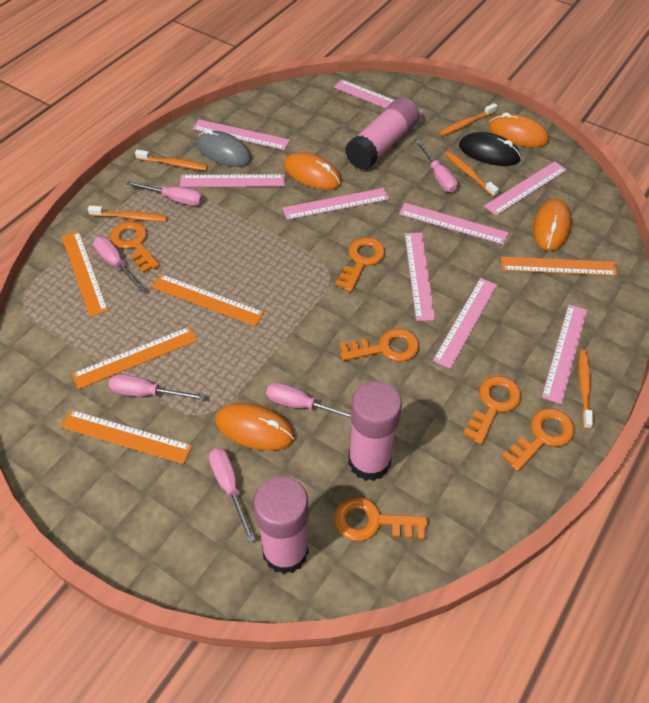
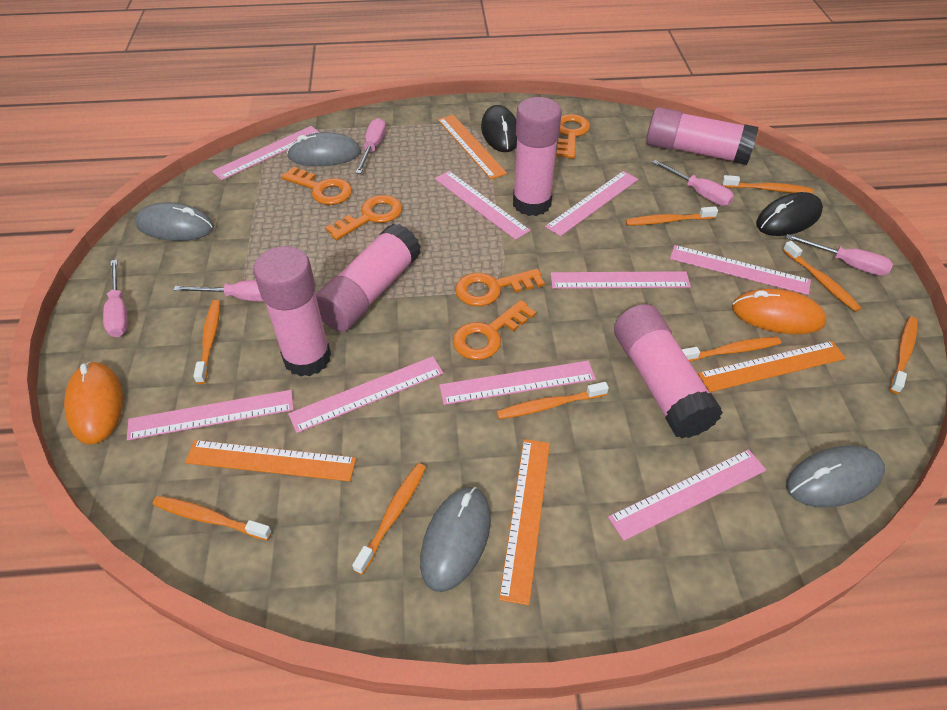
black mouse: 1 -> 2
grey mouse: 1 -> 4
orange key: 6 -> 5
orange mouse: 4 -> 2
orange ruler: 5 -> 4
orange toothbrush: 5 -> 9
pink glue stick: 3 -> 5
pink screwdriver: 6 -> 5

